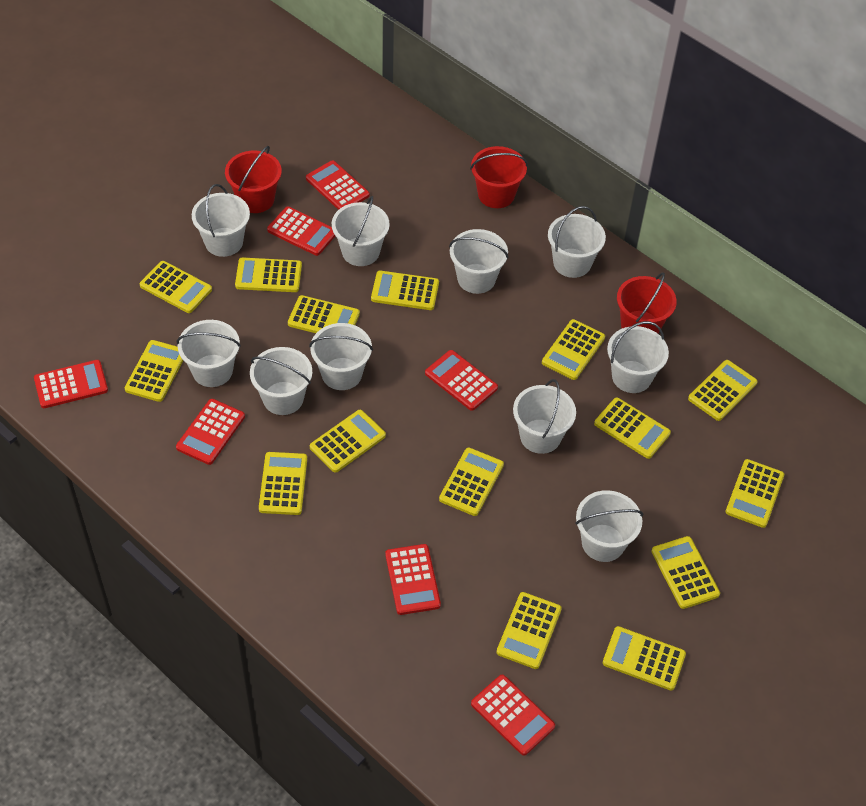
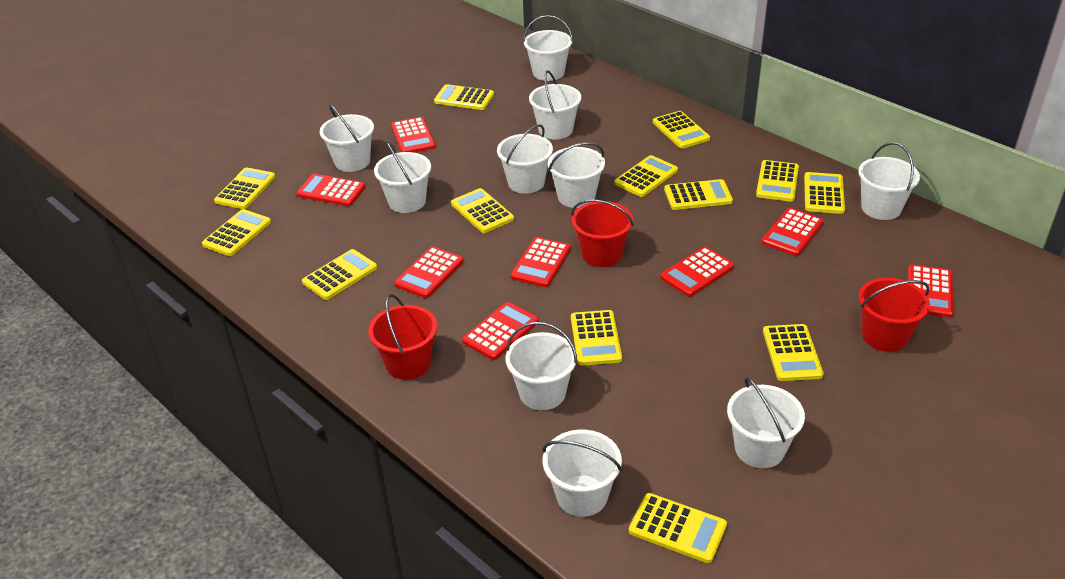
red calculator: 7 -> 8
yellow calculator: 15 -> 13

